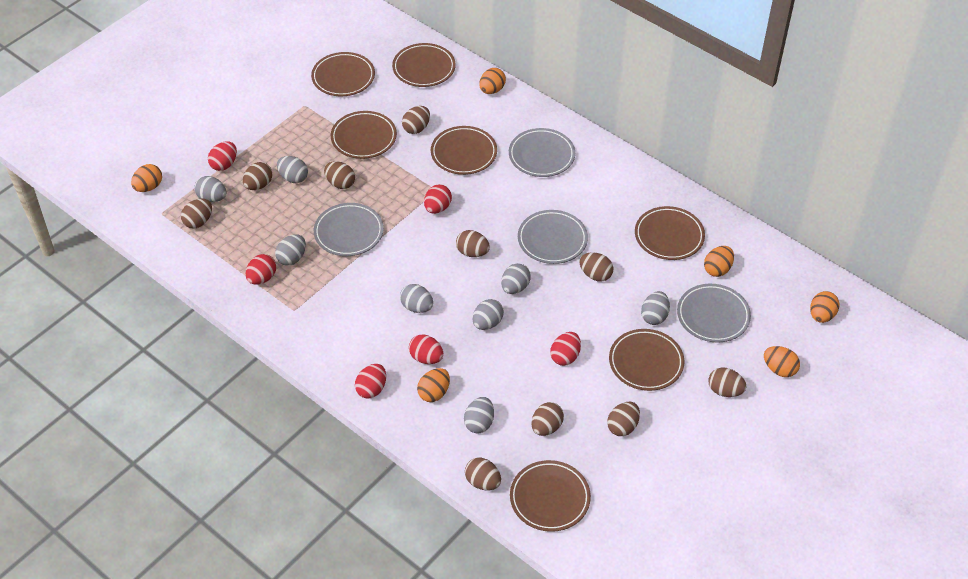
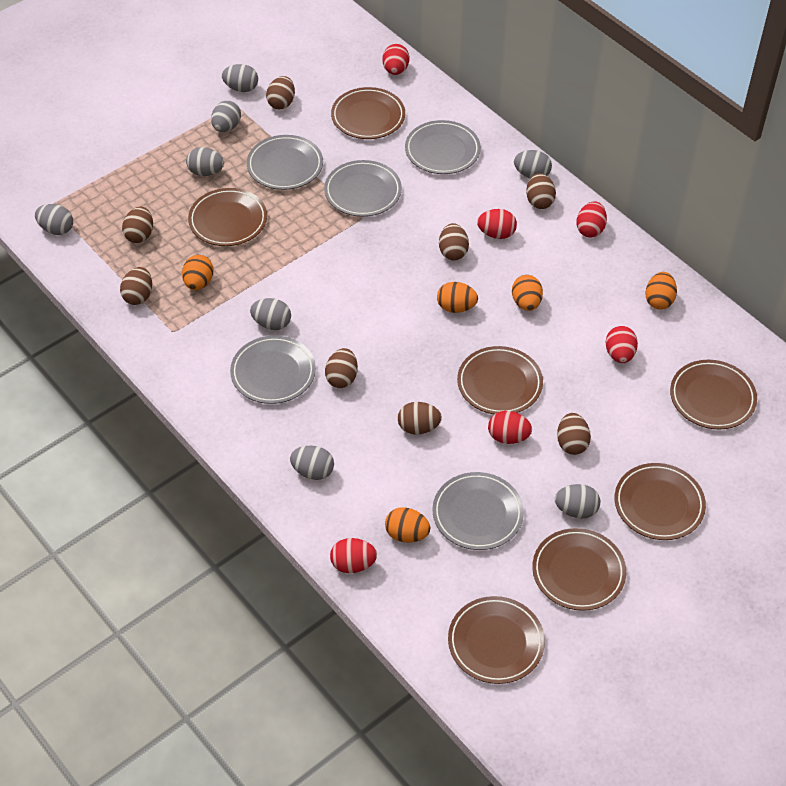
brown egg: 10 -> 8
grey plate: 4 -> 5
orange egg: 6 -> 5

